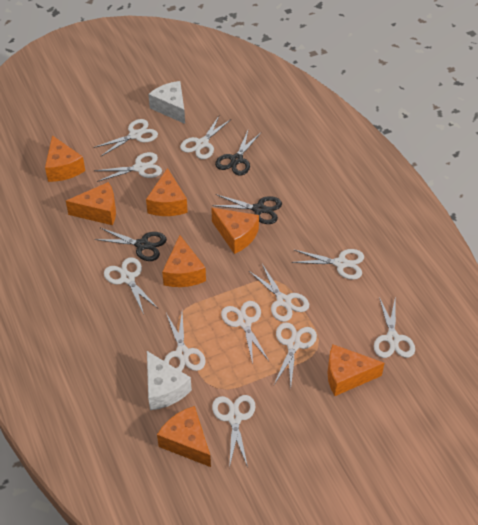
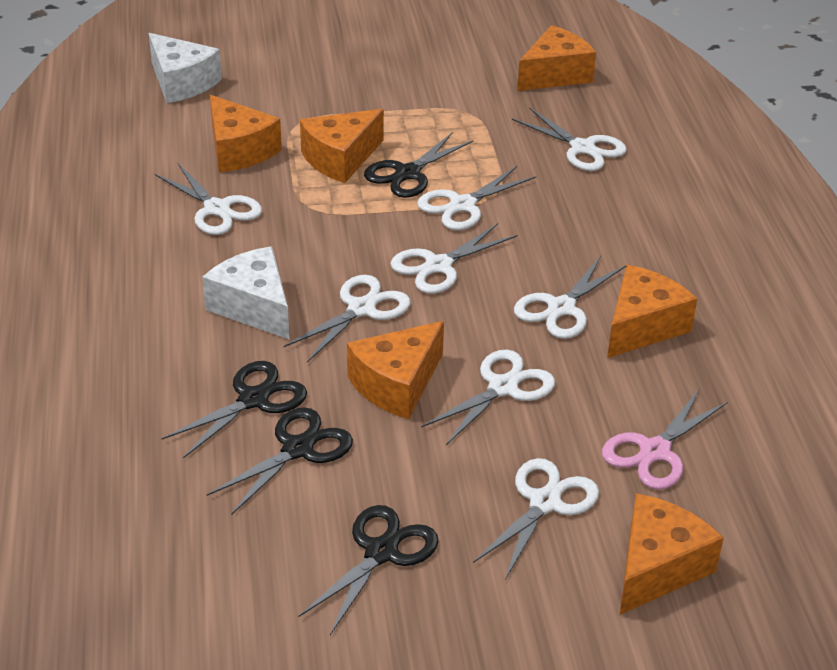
black scissors: 3 -> 4
orange cheese: 7 -> 6
pink scissors: 0 -> 1
white scissors: 11 -> 8

